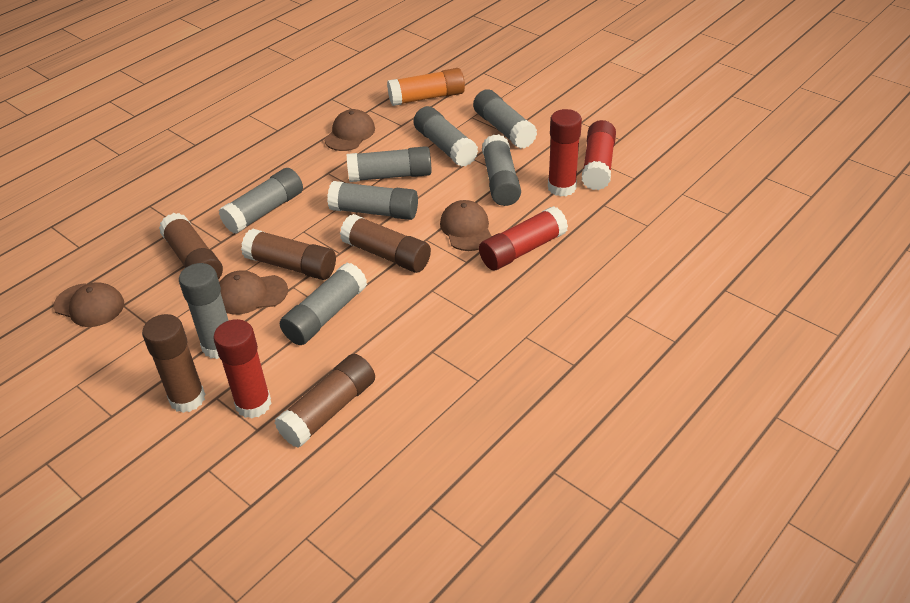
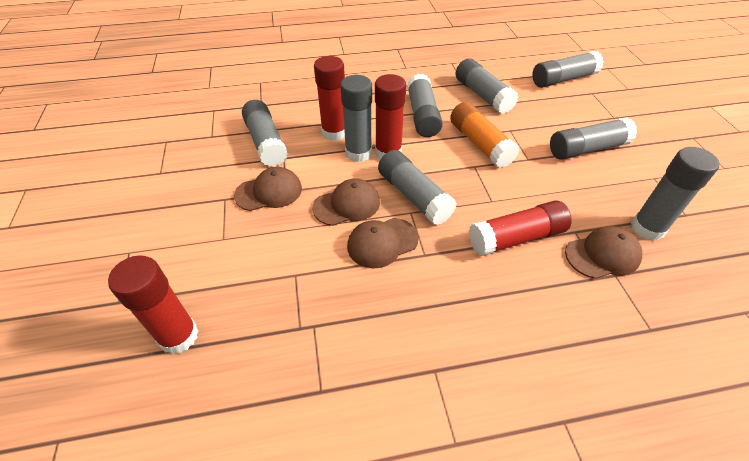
brown glue stick: 5 -> 0

